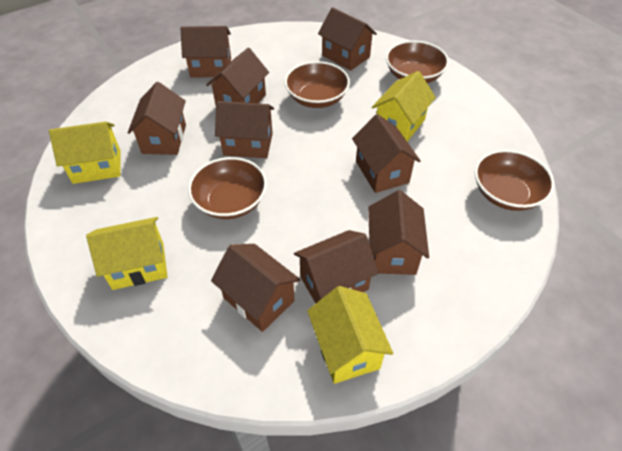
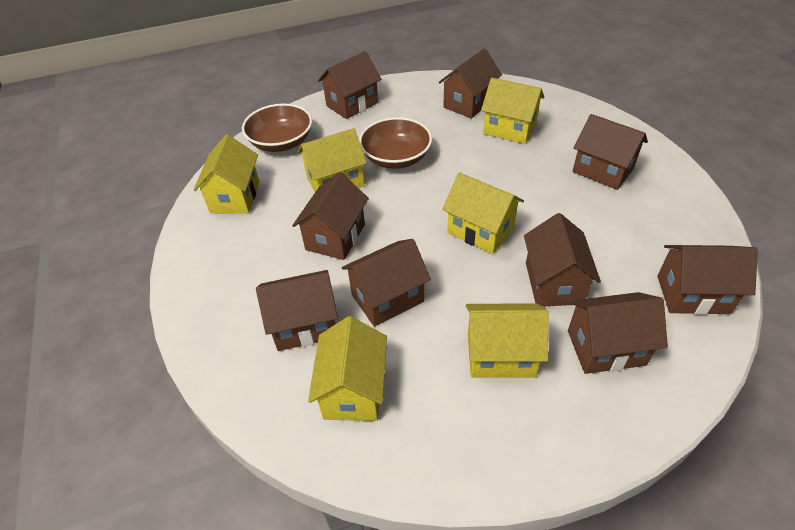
brown bowl: 4 -> 2
yellow house: 4 -> 6

